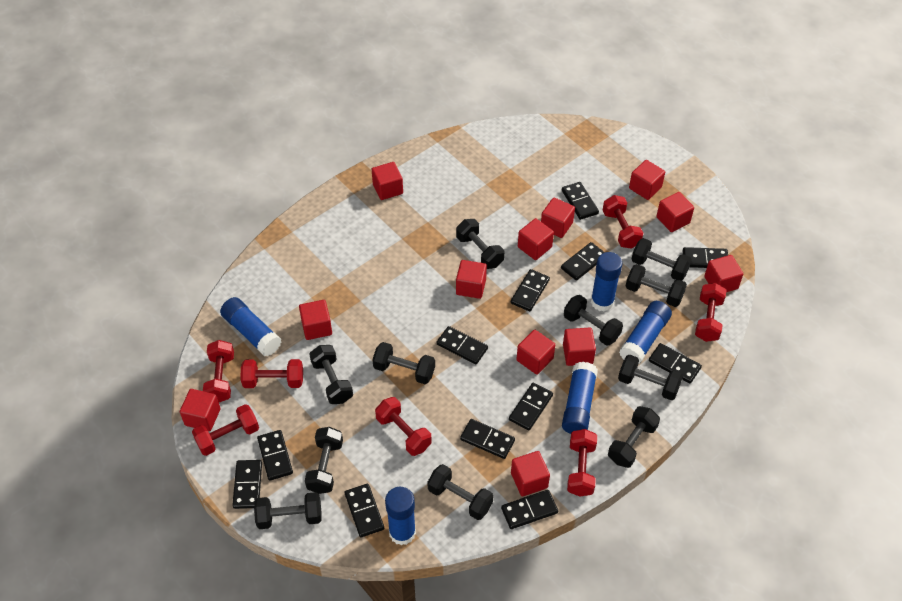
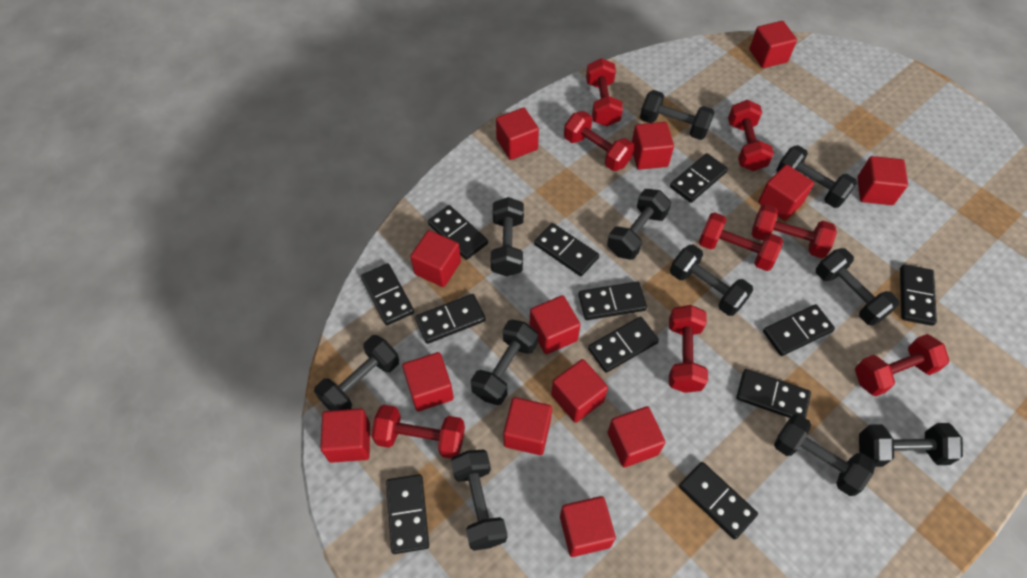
blue glue stick: 5 -> 0
red cube: 12 -> 13
red dumbbell: 7 -> 8

